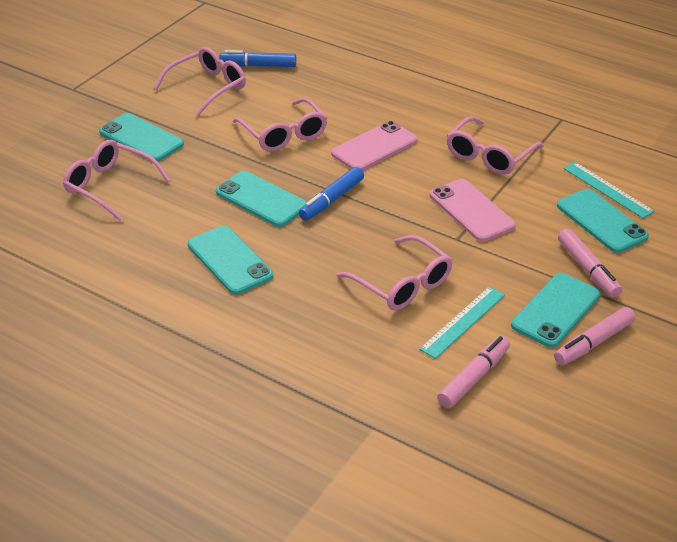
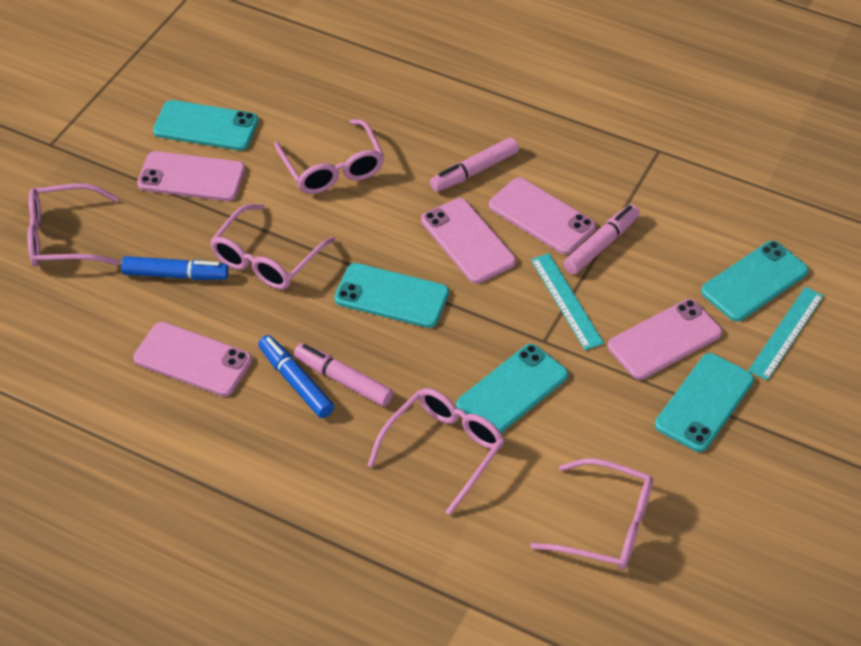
pink phone: 2 -> 5

